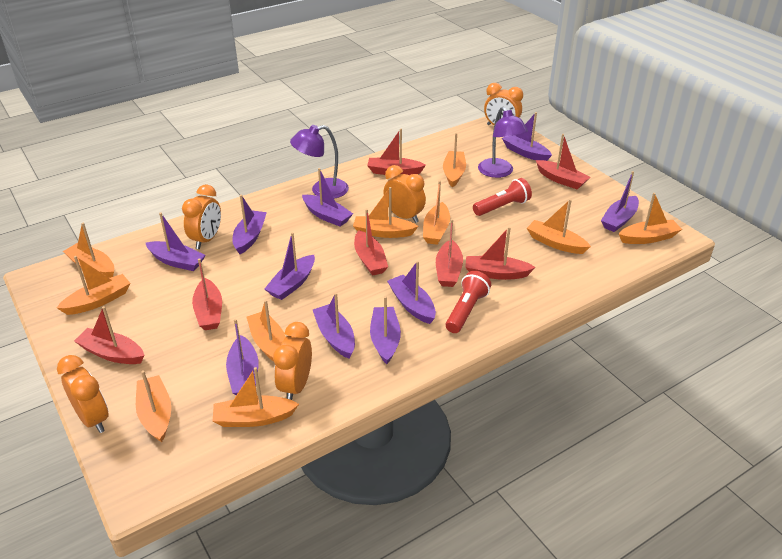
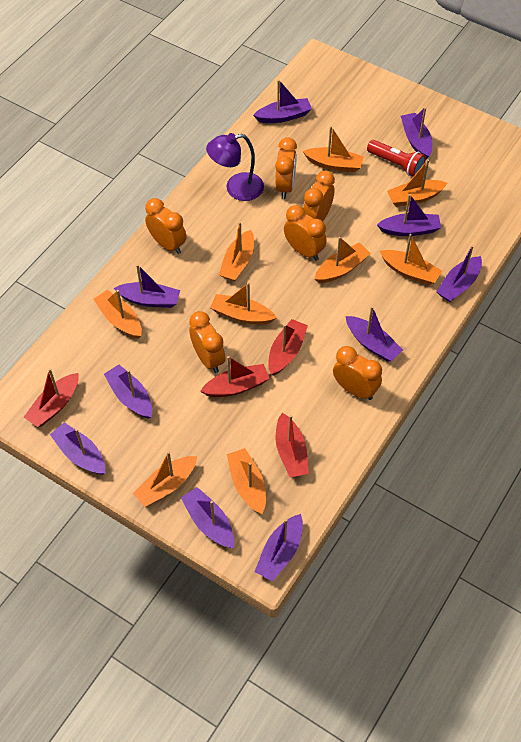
orange boat: 10 -> 9
orange clock: 5 -> 6
purple lamp: 2 -> 1
red boat: 7 -> 4
red flashlight: 2 -> 1

